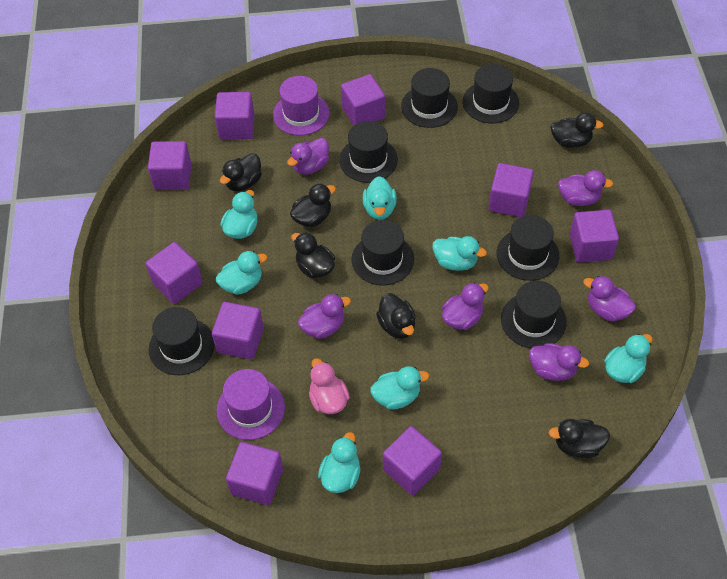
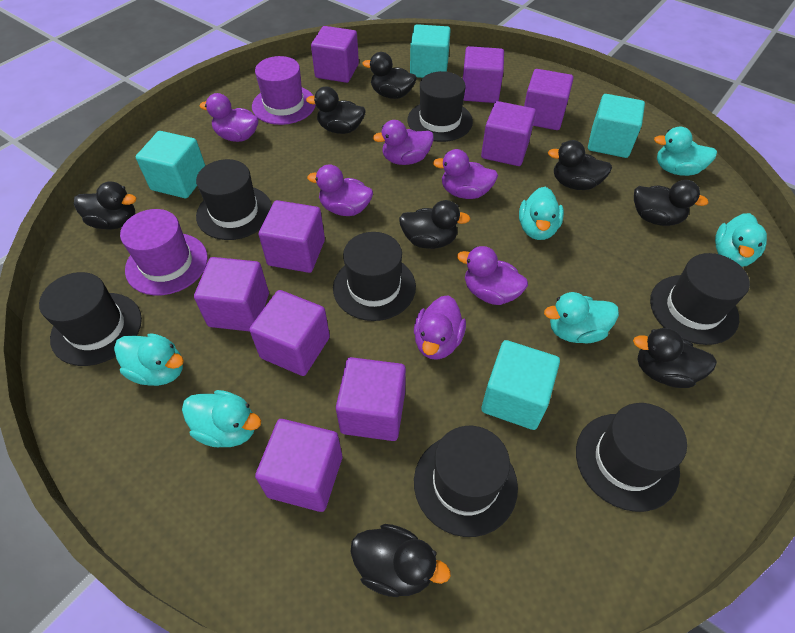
black duck: 6 -> 8
pink duck: 1 -> 0
turquoise cube: 0 -> 4
turquoise duck: 7 -> 6

